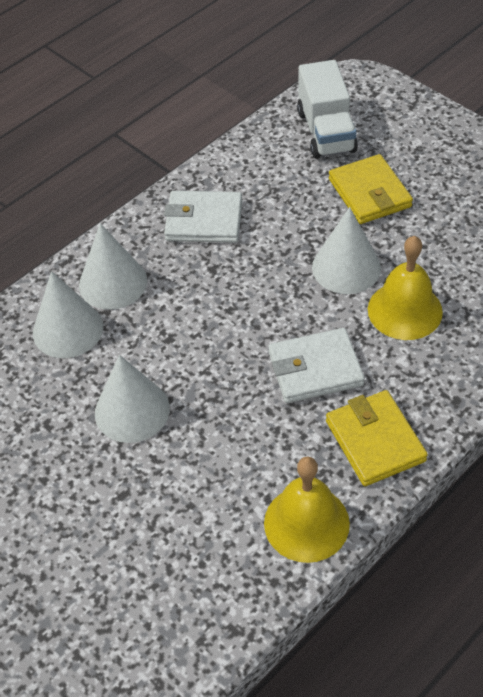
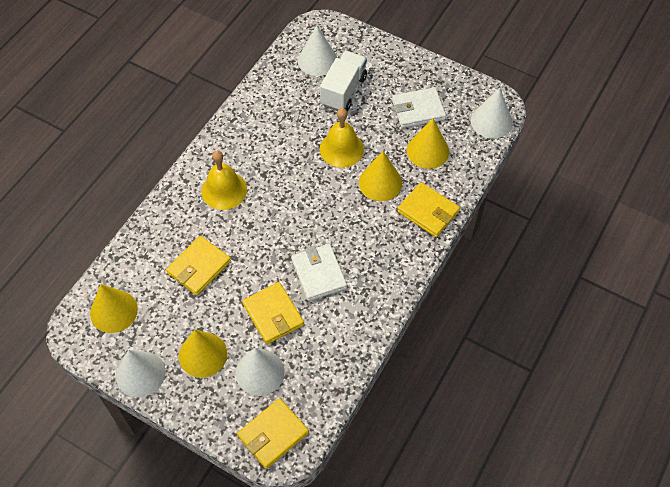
yellow cone: 0 -> 4
yellow wallet: 2 -> 4

